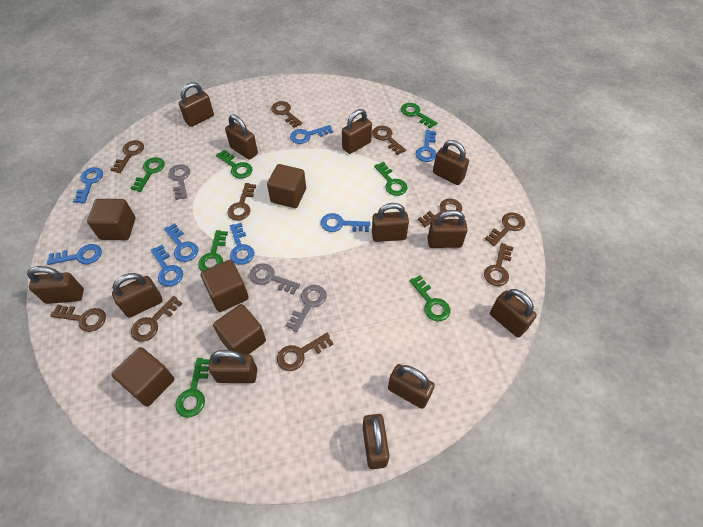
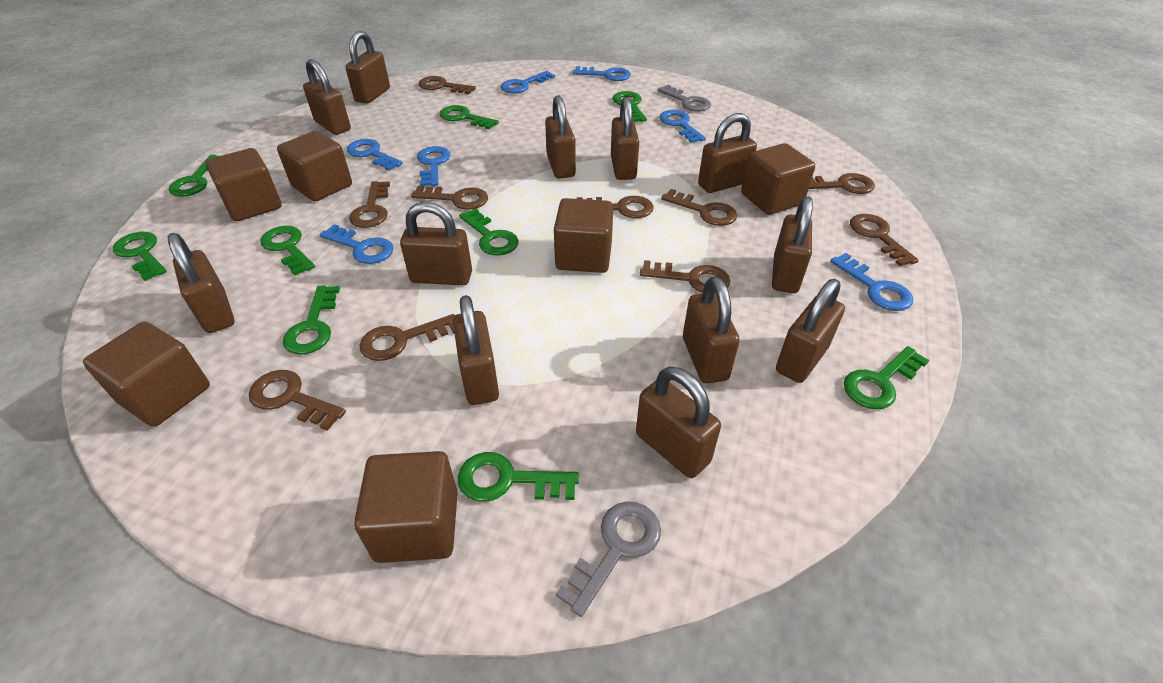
blue key: 8 -> 7
brown cube: 5 -> 6
green key: 7 -> 9
grey key: 3 -> 2

